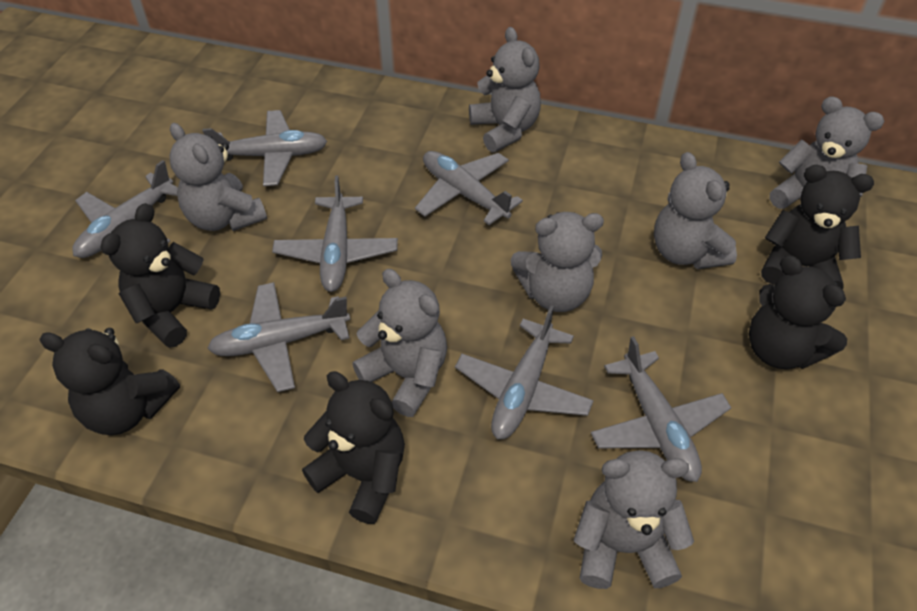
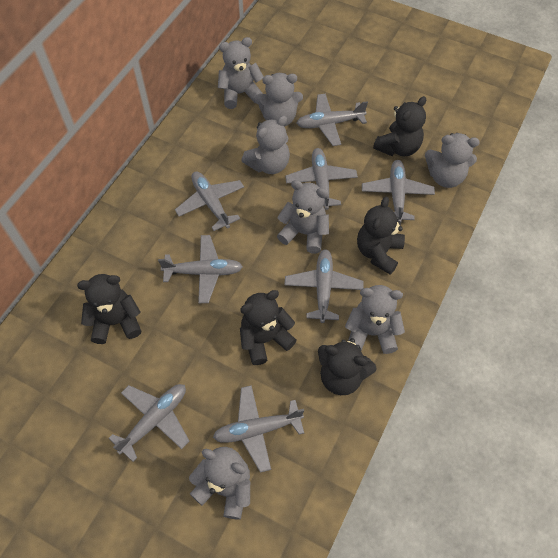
grey plane: 7 -> 8

